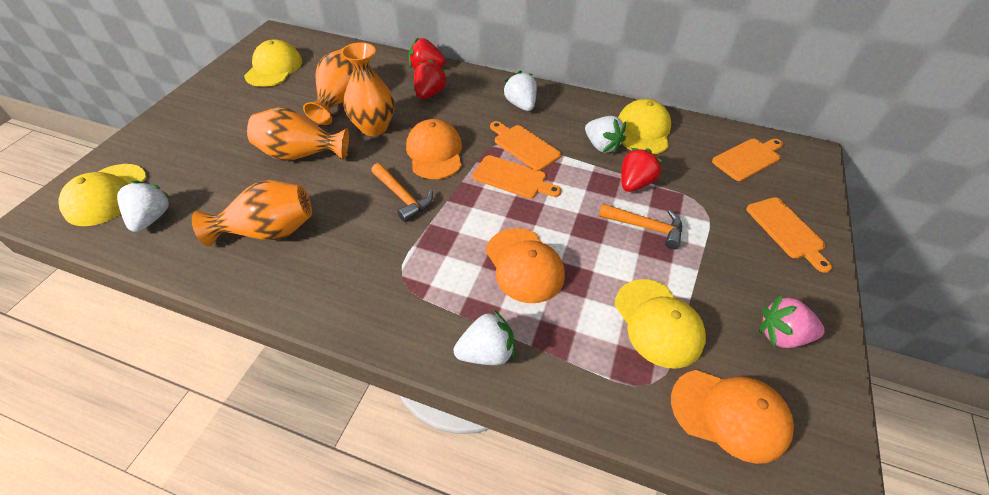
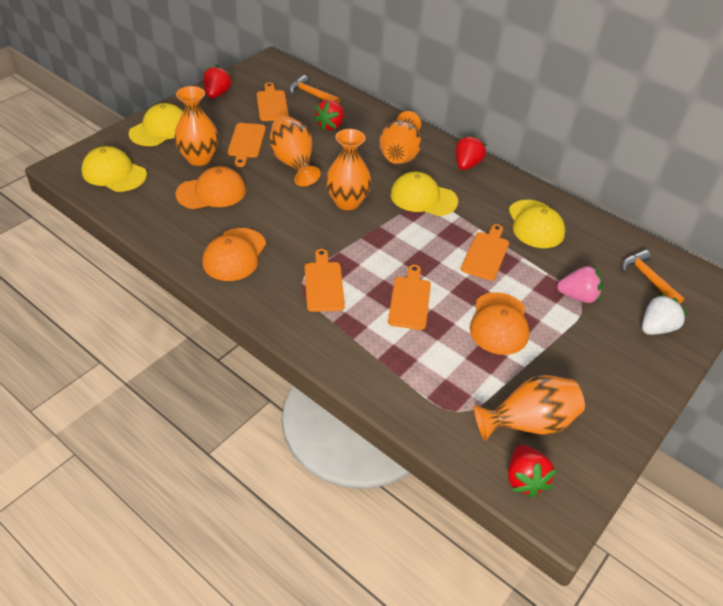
orange cutting board: 4 -> 5
orange vase: 4 -> 5
red strawberry: 3 -> 4
white strawberry: 4 -> 1

